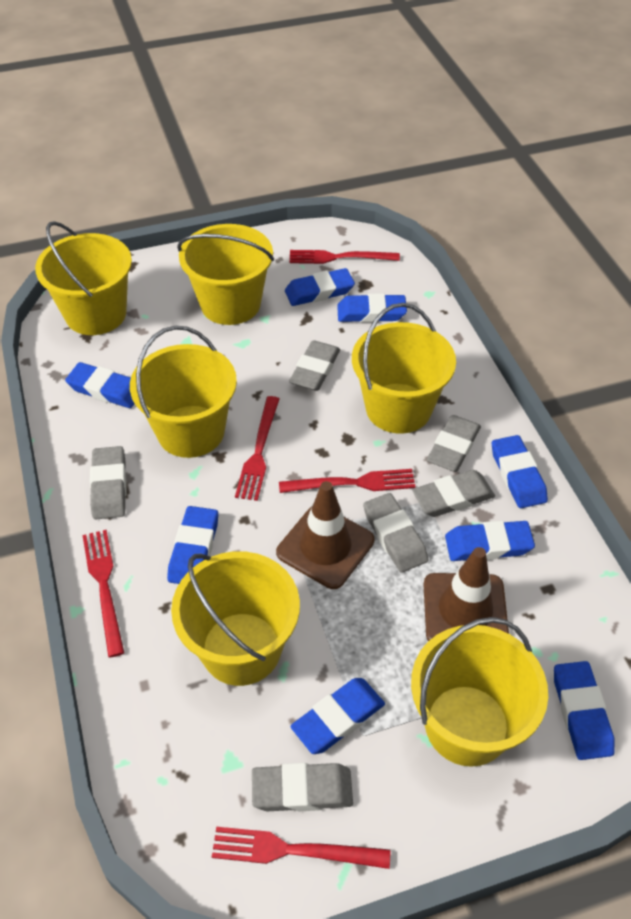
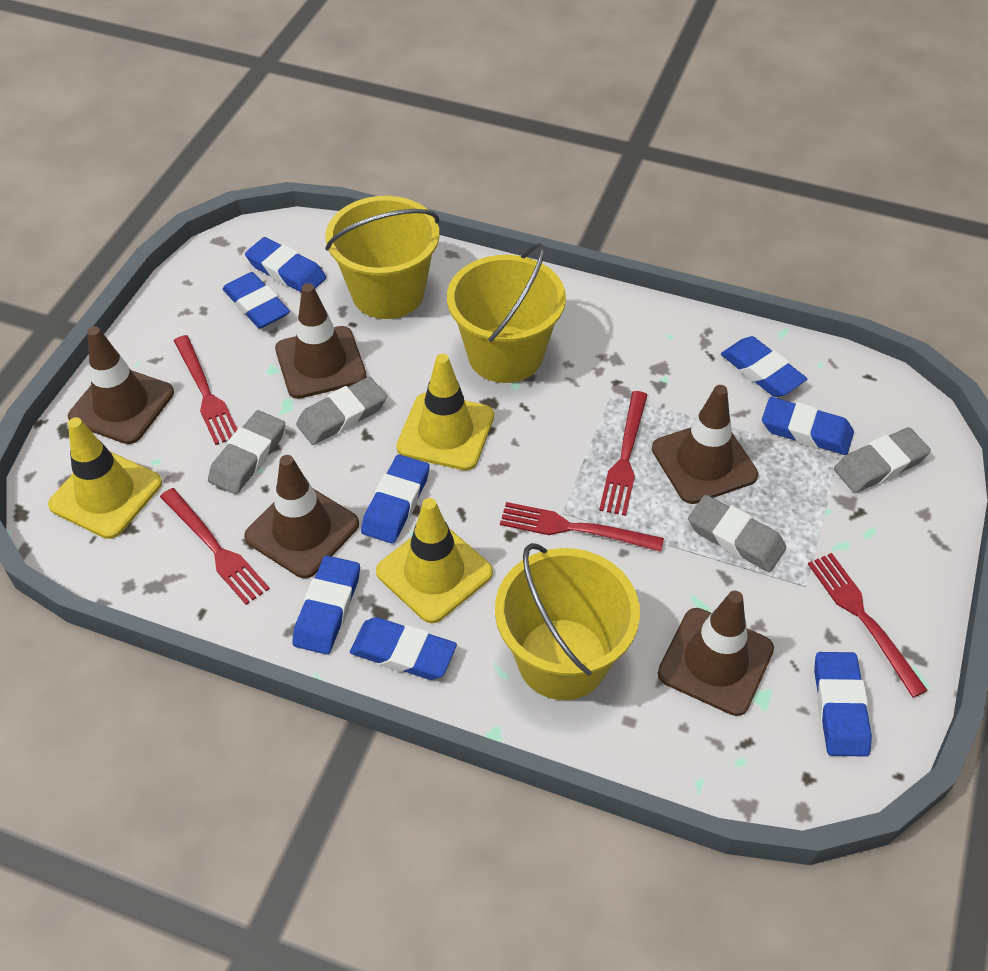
brown traffic cone: 2 -> 5
grey eraser: 6 -> 4
yellow bucket: 6 -> 3
yellow traffic cone: 0 -> 3

